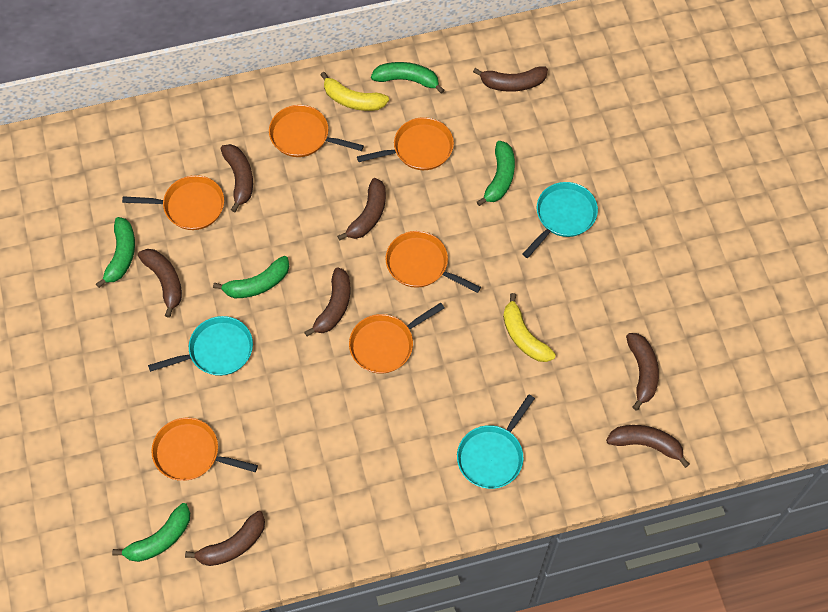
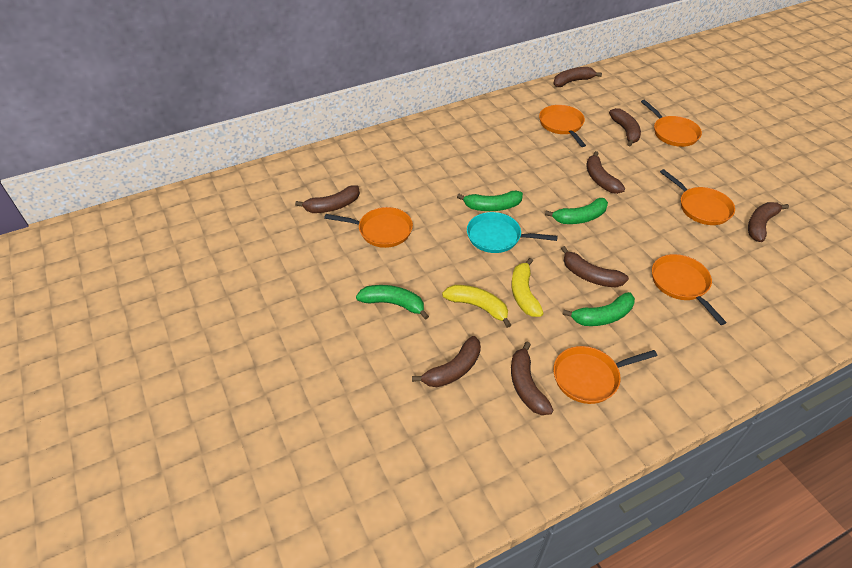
green banana: 5 -> 4
turquoise pan: 3 -> 1

